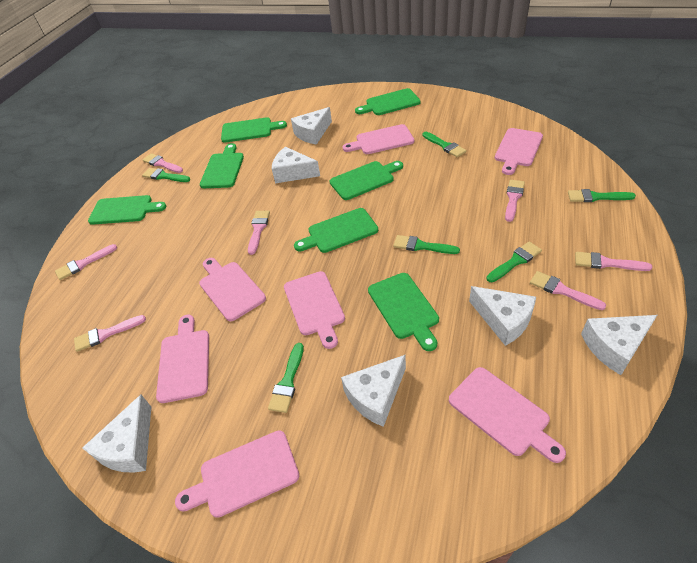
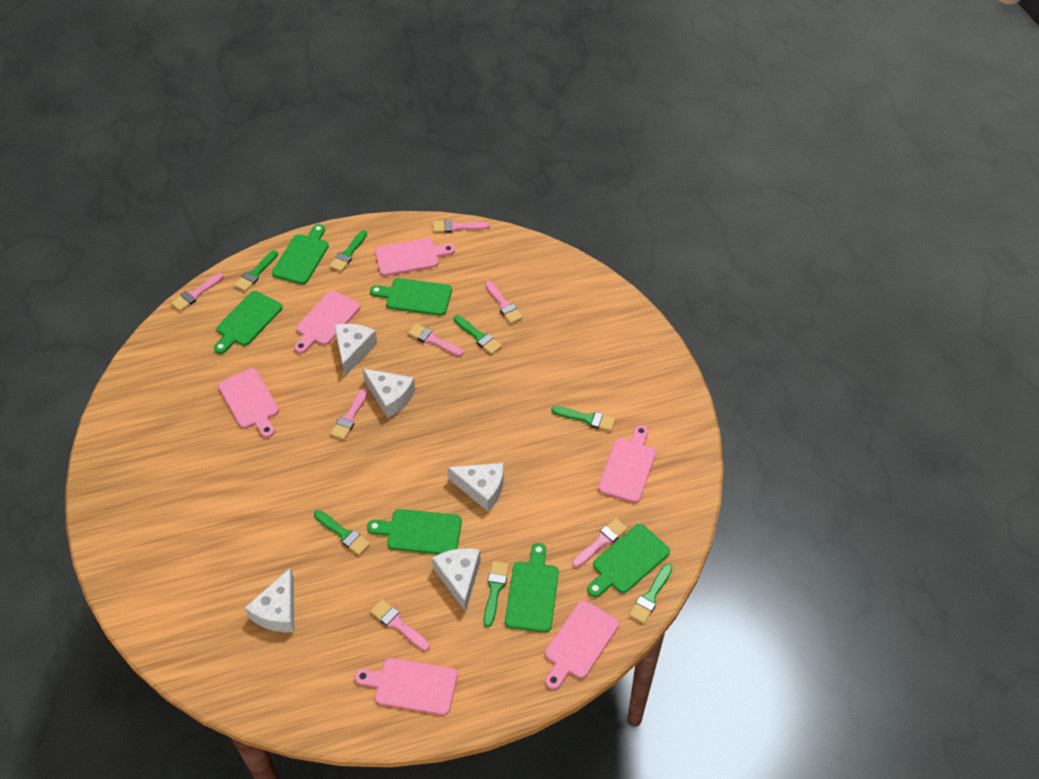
green brush: 6 -> 7
green cutting board: 7 -> 6
pink cutting board: 7 -> 6
white cheese: 6 -> 5

